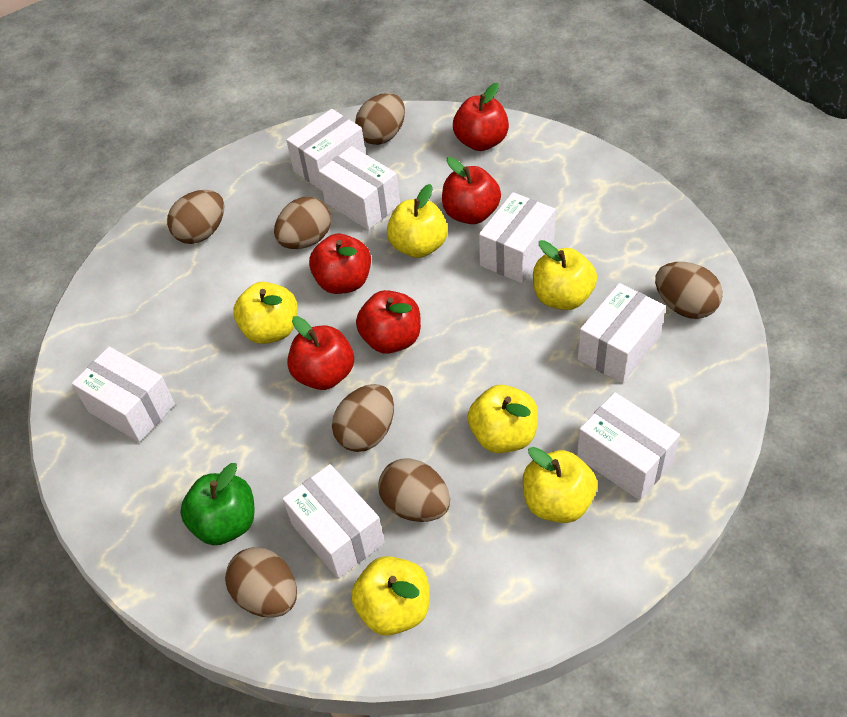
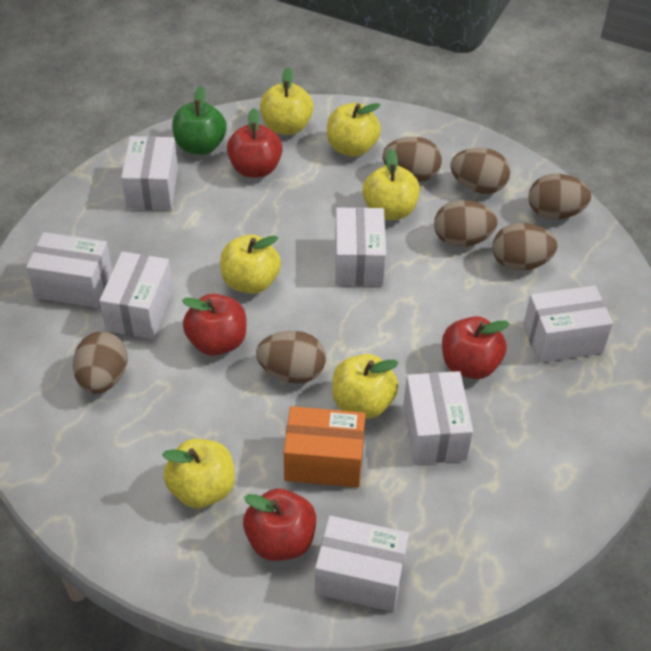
orange box: 0 -> 1
red apple: 5 -> 4

